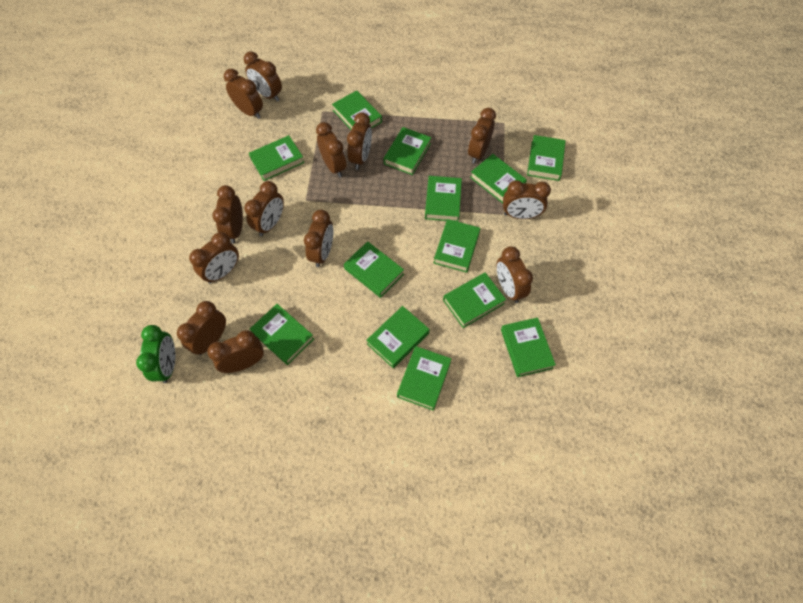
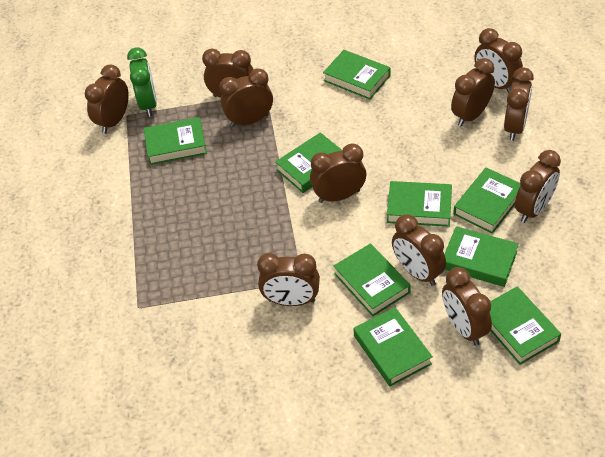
brown clock: 13 -> 11
green book: 13 -> 9

